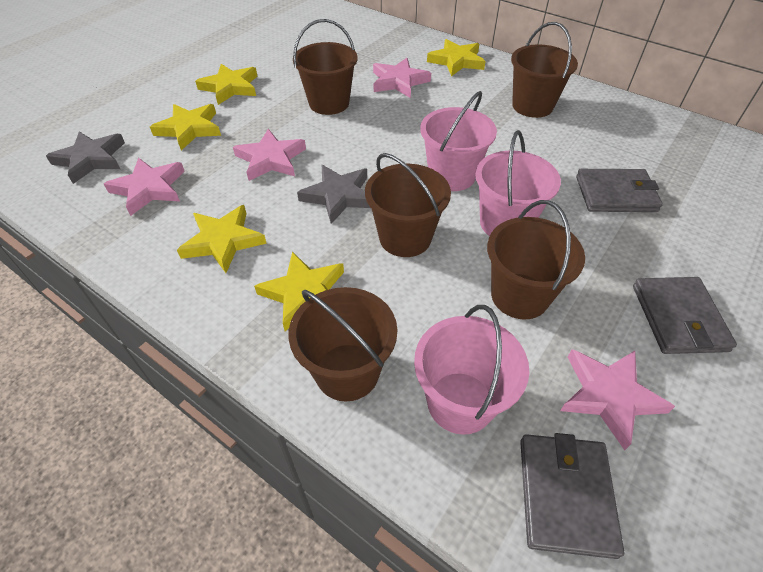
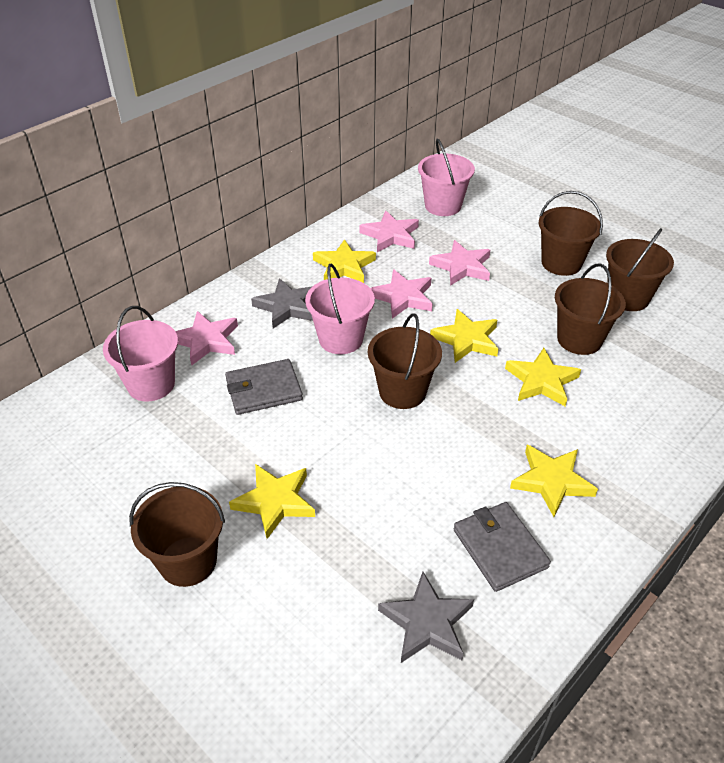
grey wallet: 3 -> 2

